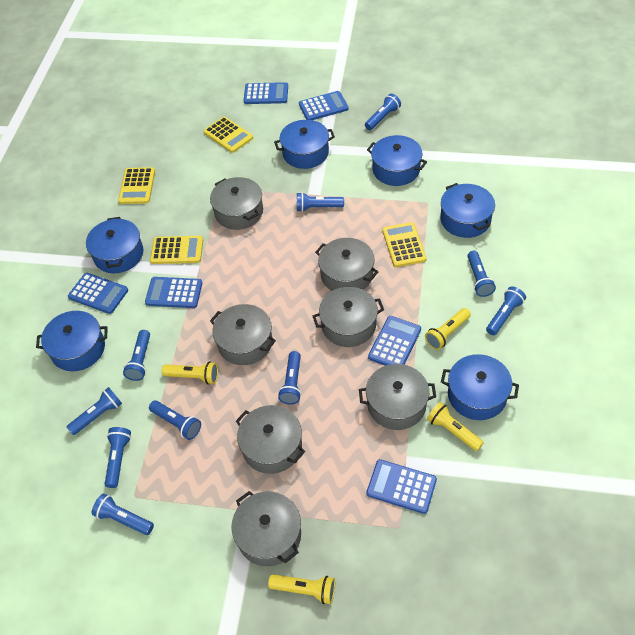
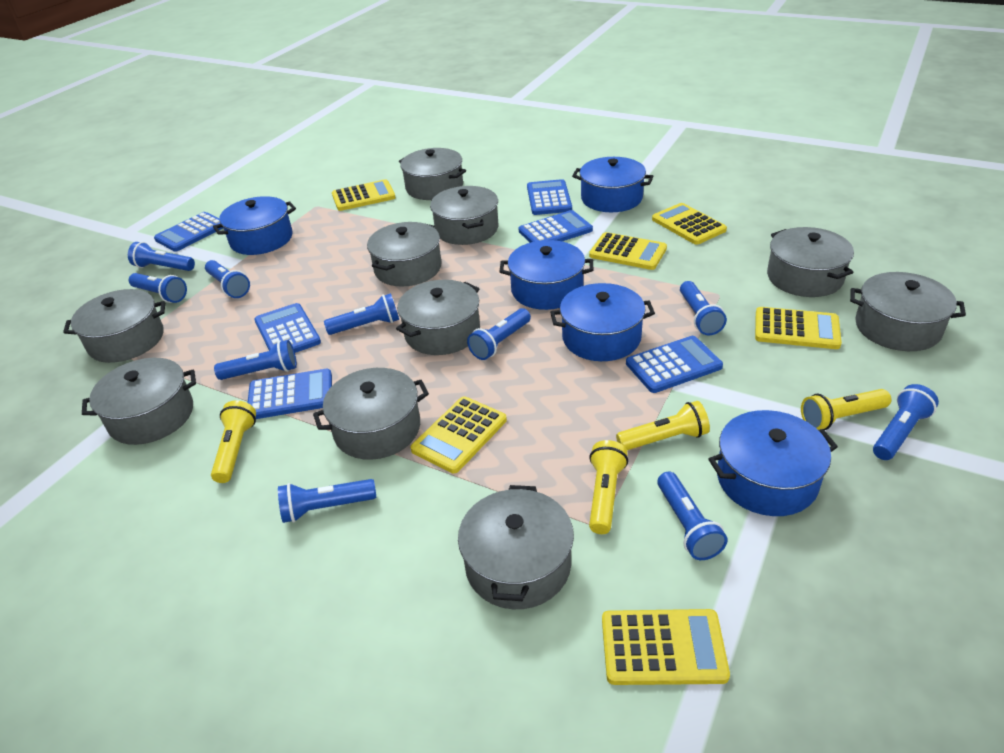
blue pot: 6 -> 5
grey pot: 7 -> 10
yellow calculator: 4 -> 6

